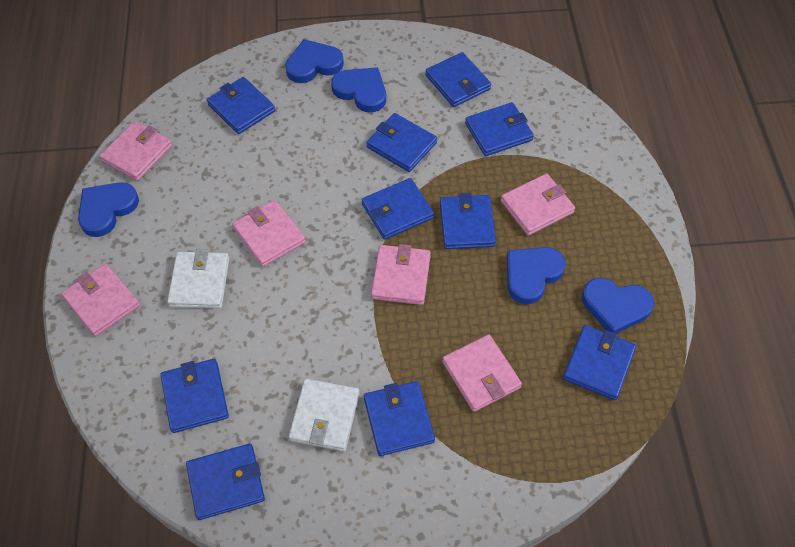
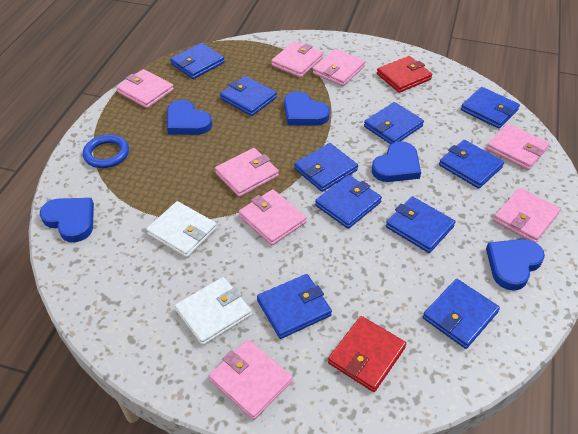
blue ring: 0 -> 1
pink wallet: 6 -> 8
red wallet: 0 -> 2

